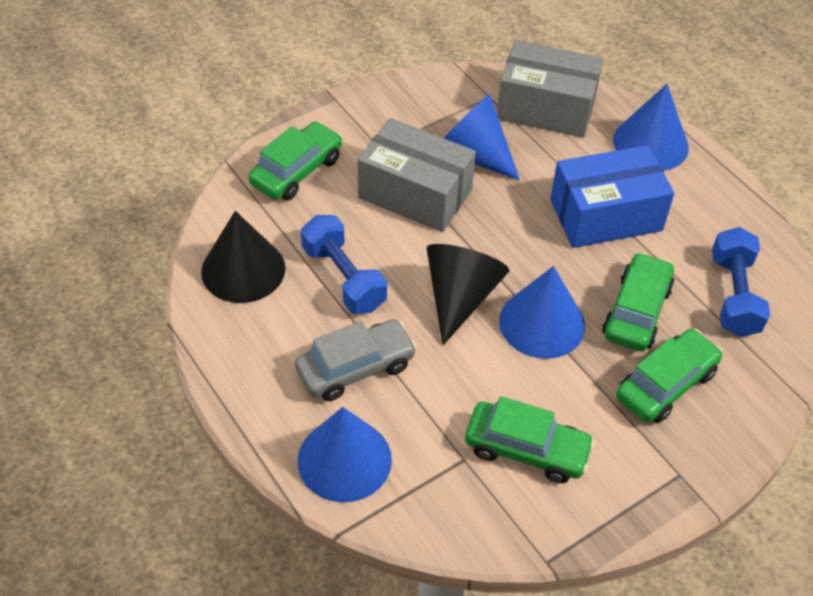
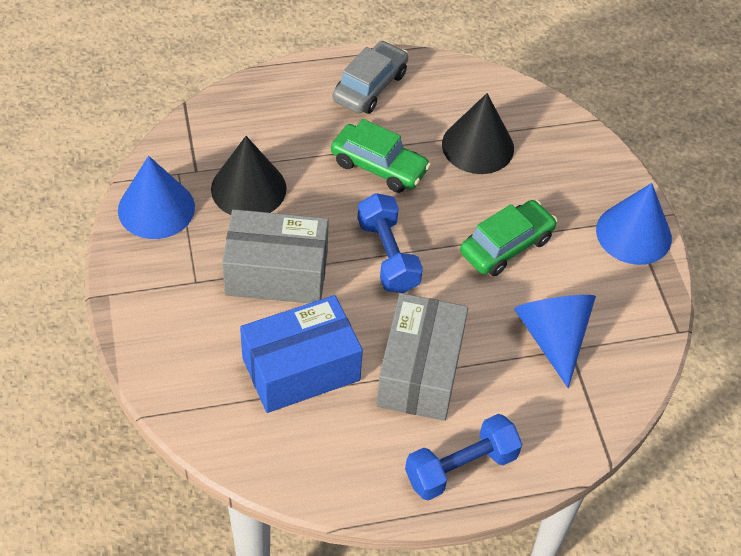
blue cone: 4 -> 3
green car: 4 -> 2

